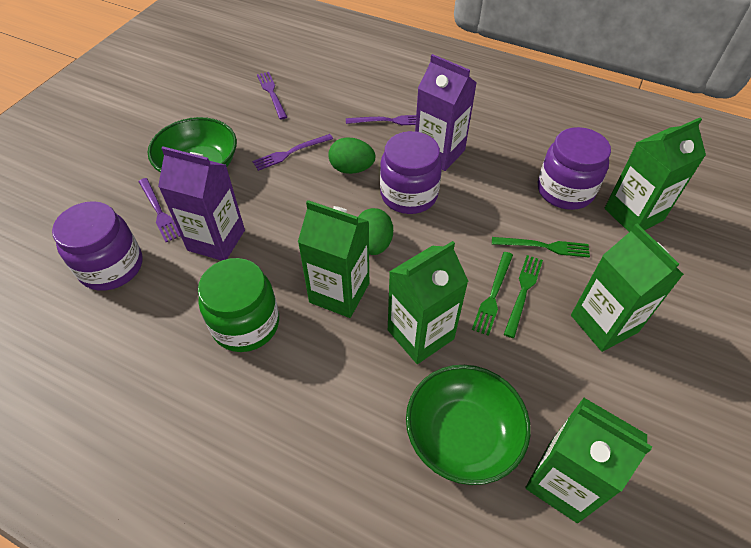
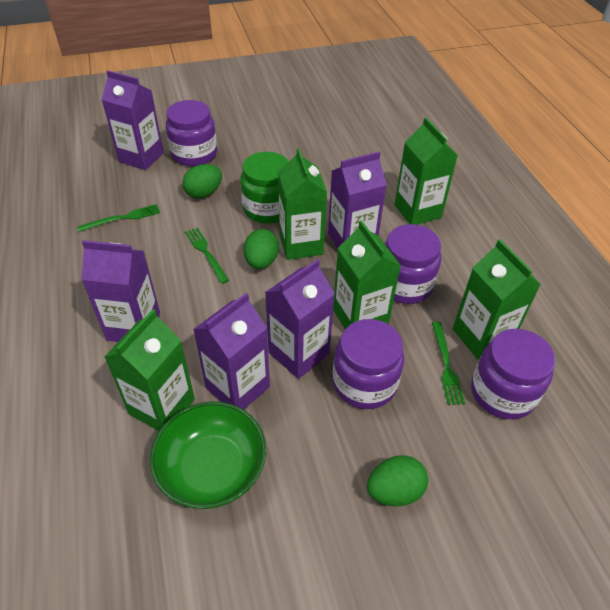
green bowl: 2 -> 1
green egg: 2 -> 3
purple carton: 2 -> 5
purple fork: 4 -> 0
purple jar: 3 -> 4

